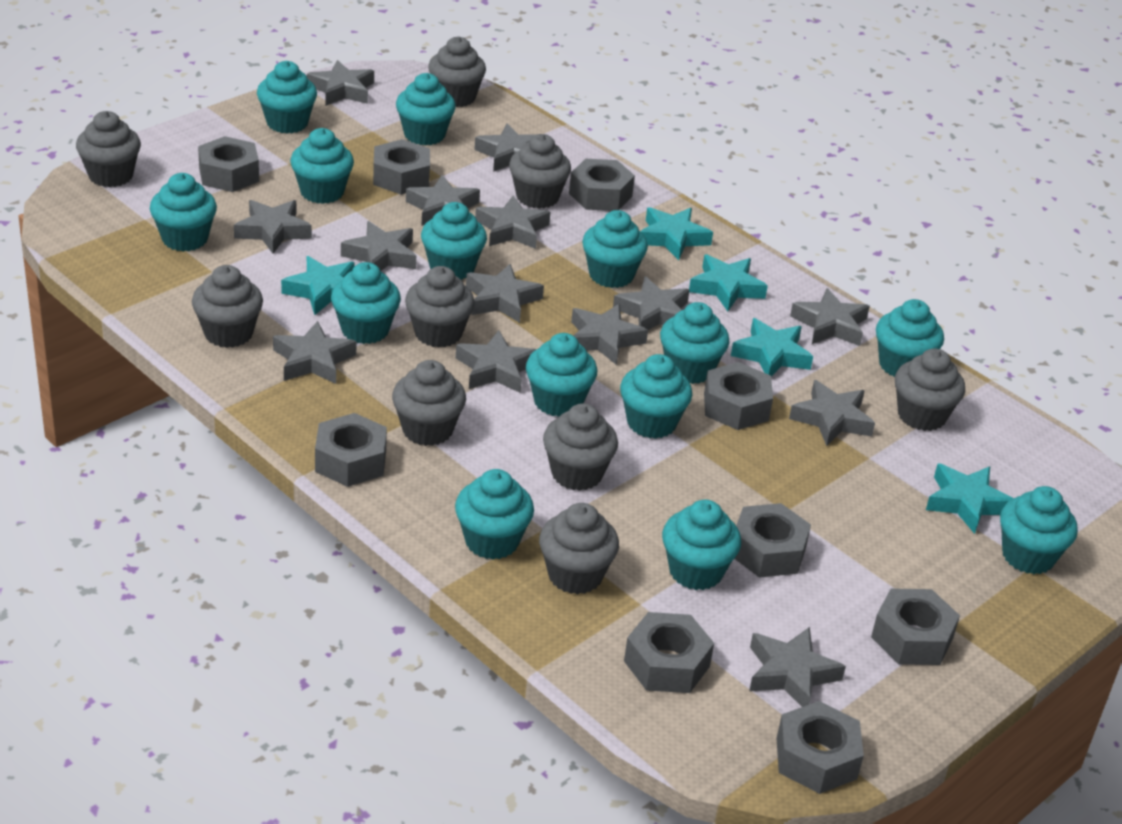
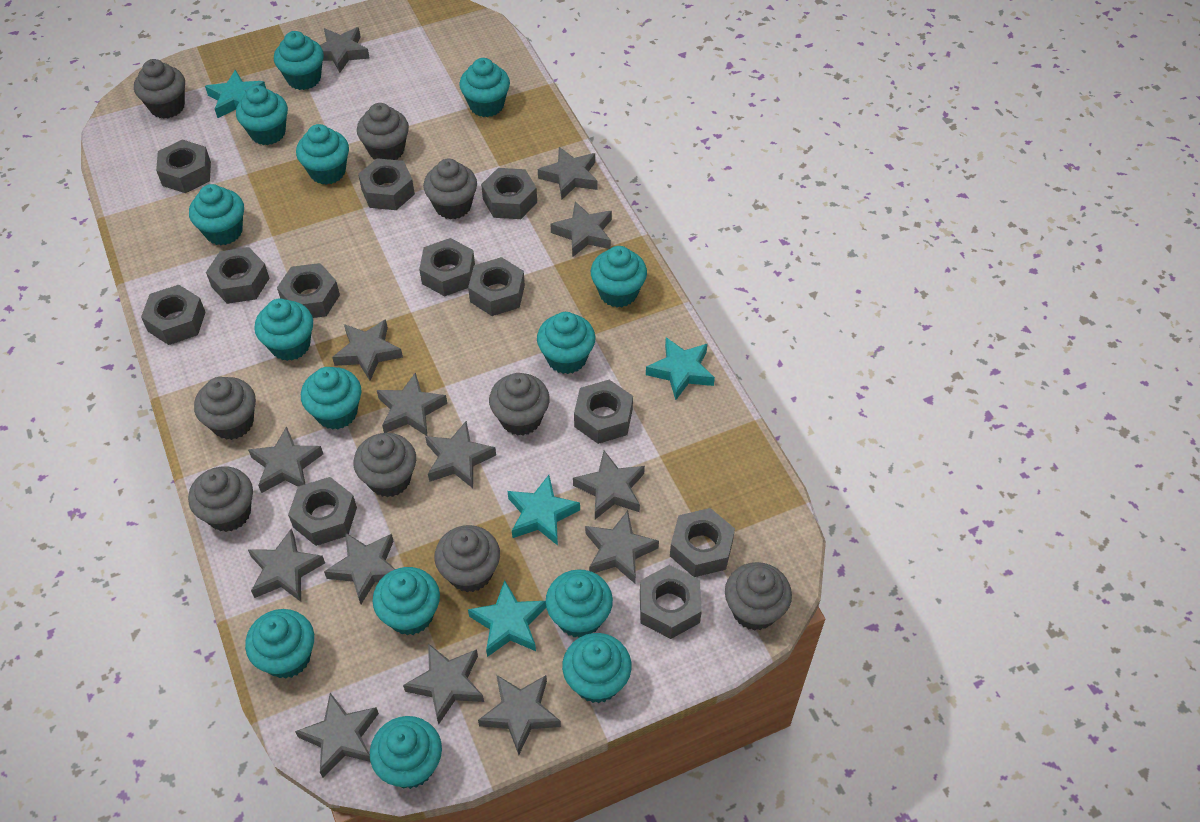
grey nut: 9 -> 12
turquoise star: 5 -> 4

